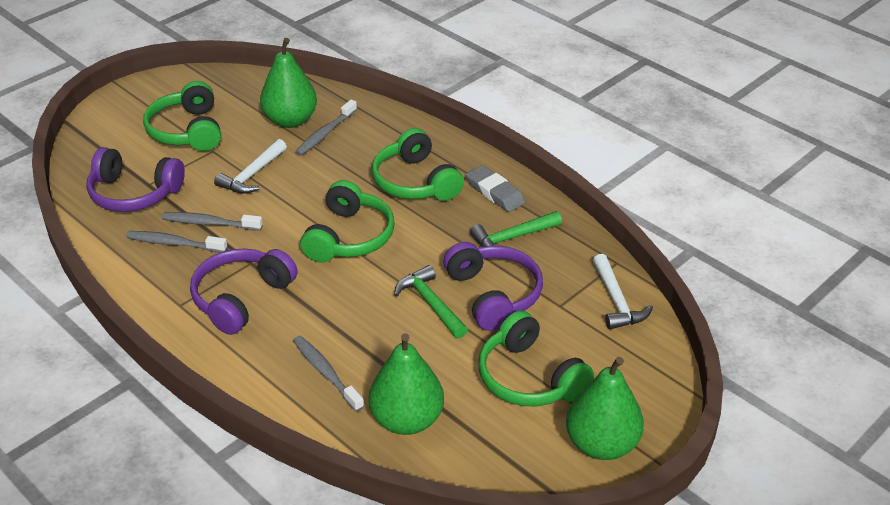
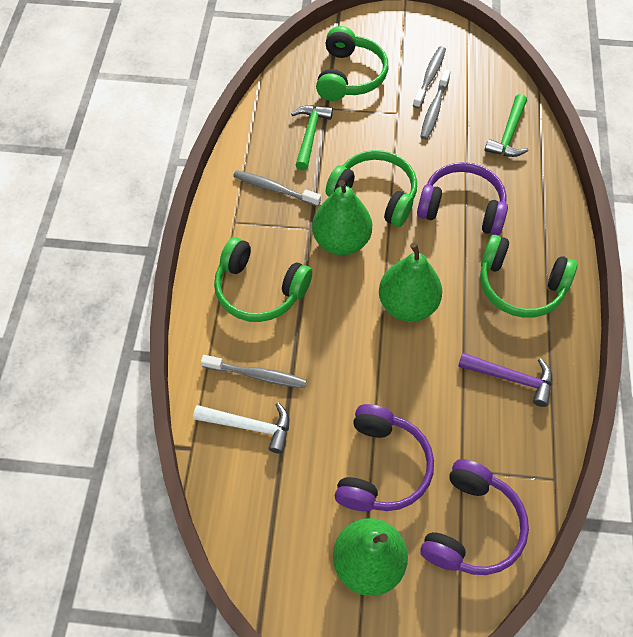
grey eraser: 1 -> 0
purple hammer: 0 -> 1
white hammer: 2 -> 1

